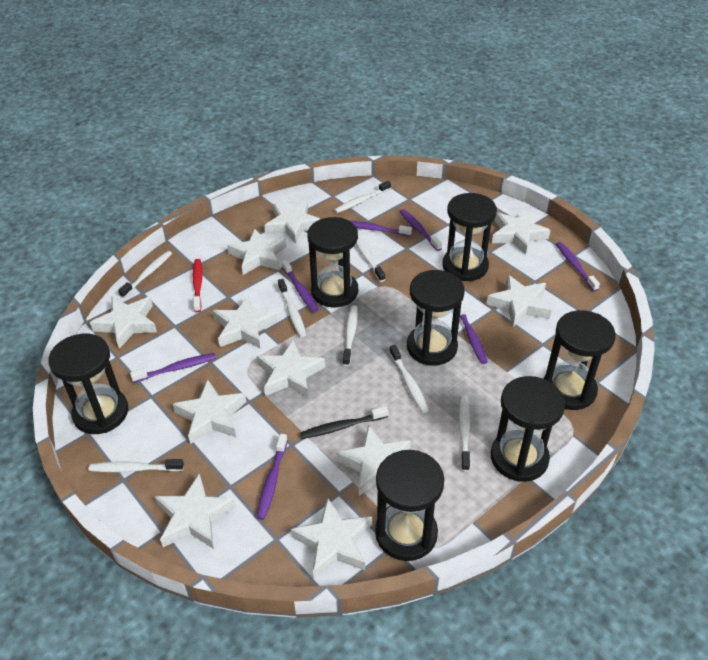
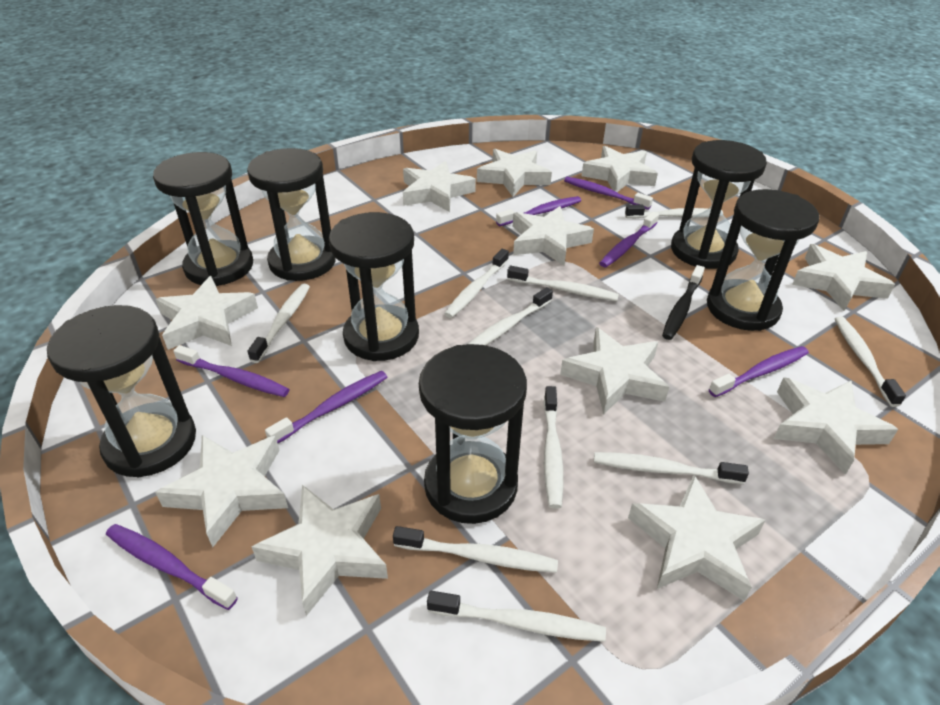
red toothbrush: 1 -> 0
white toothbrush: 8 -> 10

